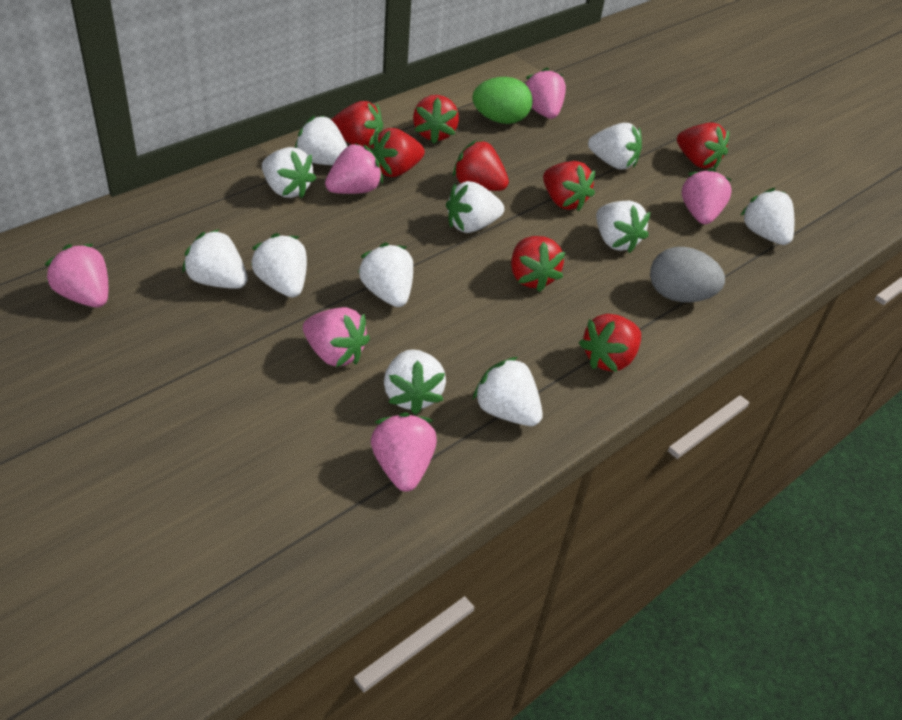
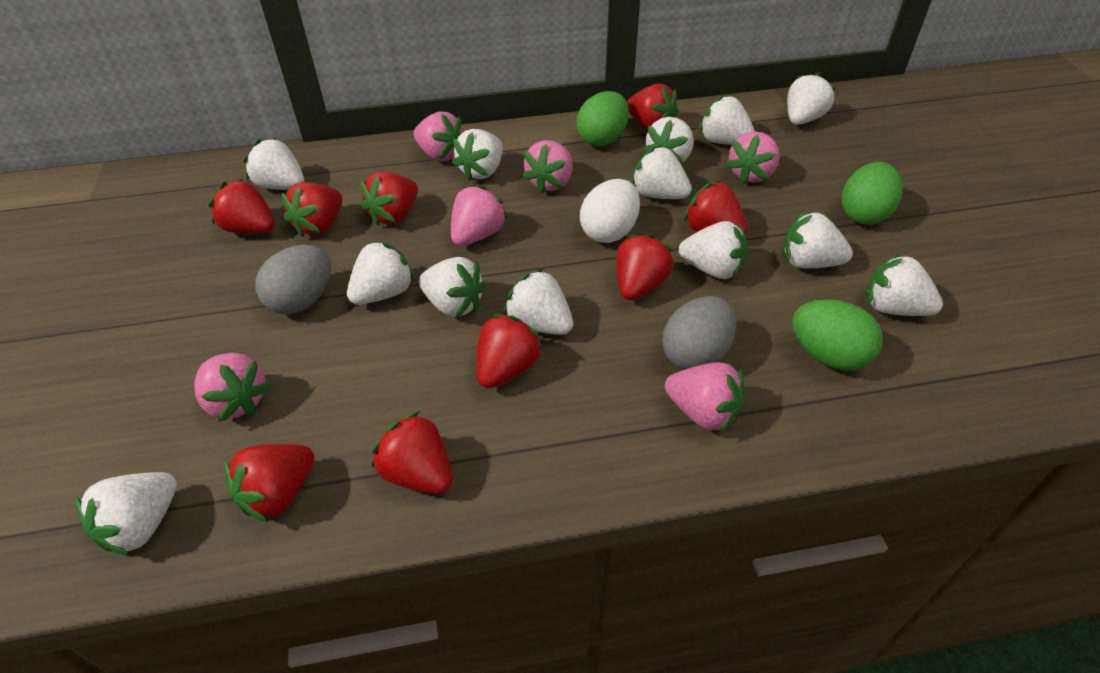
green egg: 1 -> 3
grey egg: 1 -> 2
red strawberry: 8 -> 9
white egg: 0 -> 1
white strawberry: 11 -> 13

